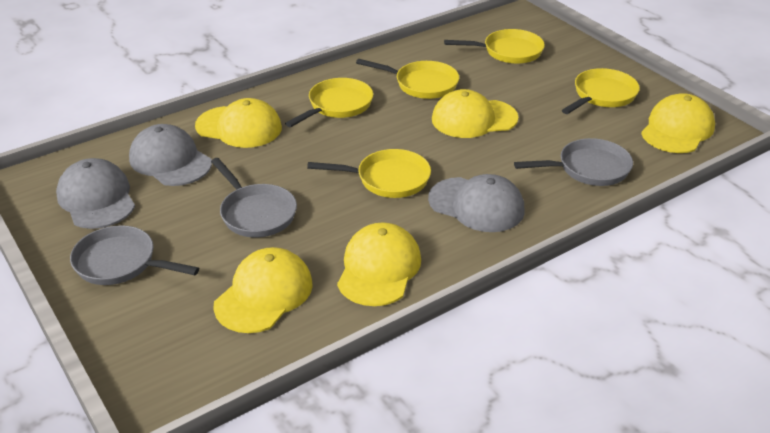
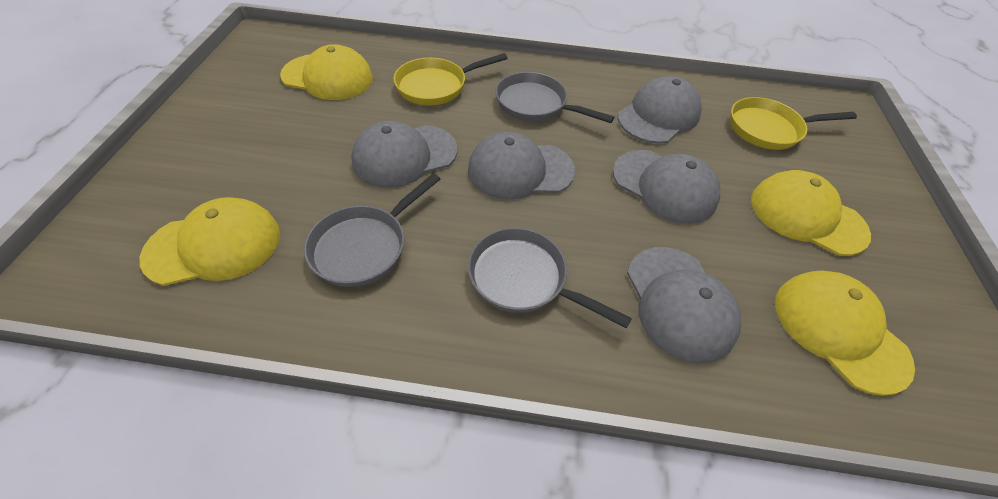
grey cap: 3 -> 5
yellow cap: 5 -> 4
yellow pan: 5 -> 2

